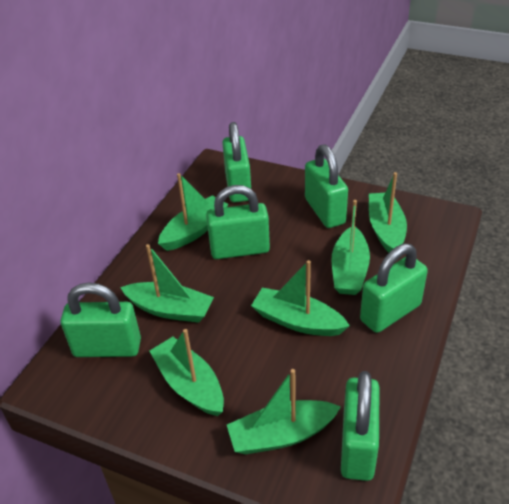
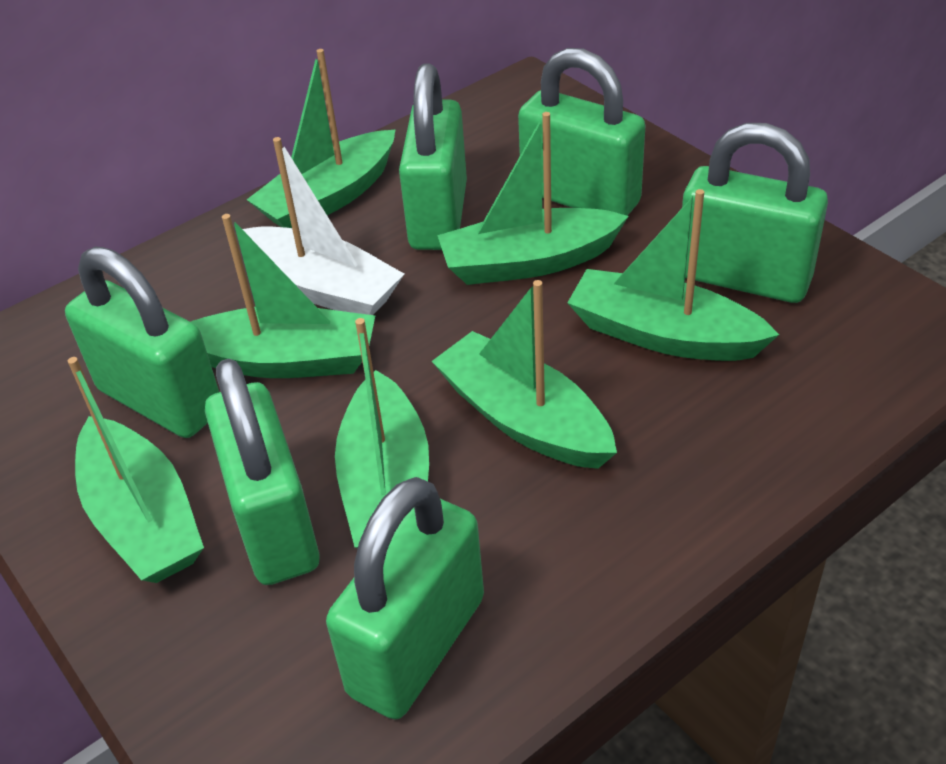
white boat: 0 -> 1

